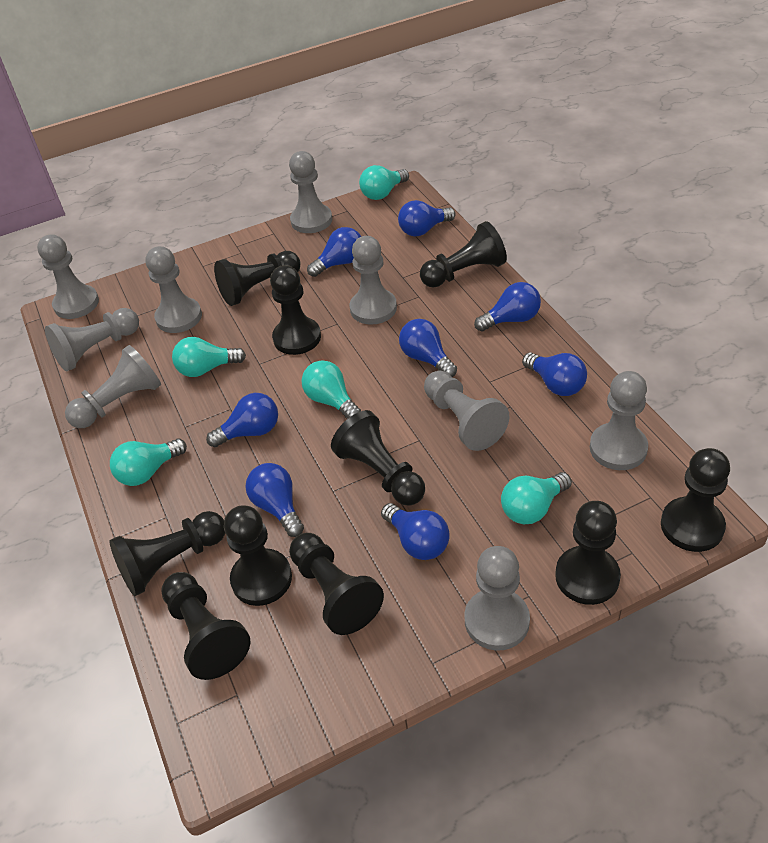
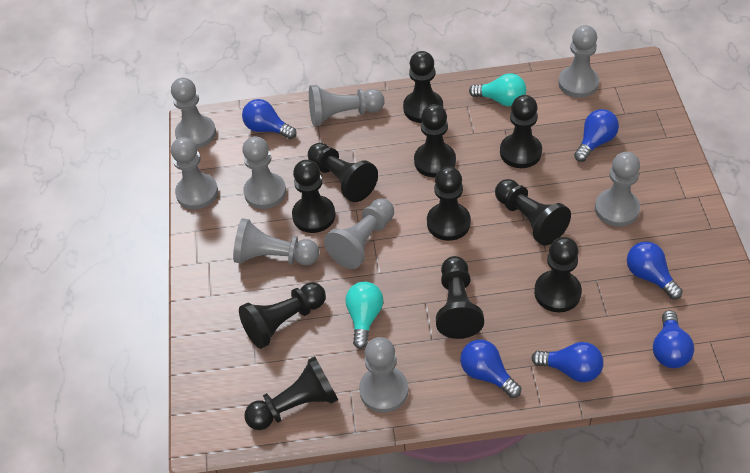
black pawn: 10 -> 11
blue light bulb: 8 -> 6
turquoise light bulb: 5 -> 2

